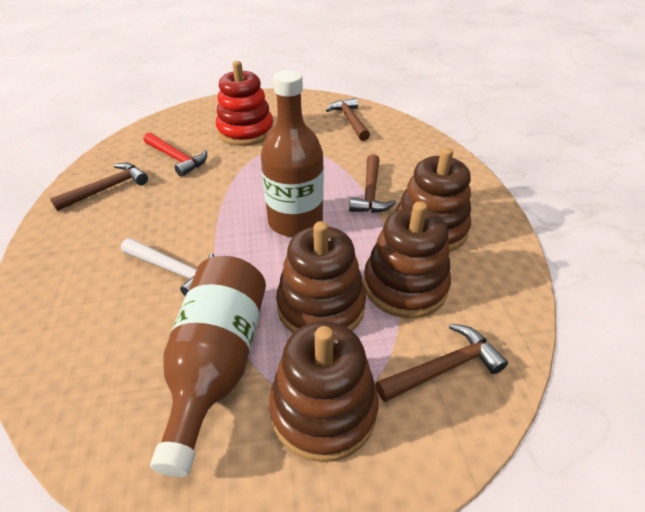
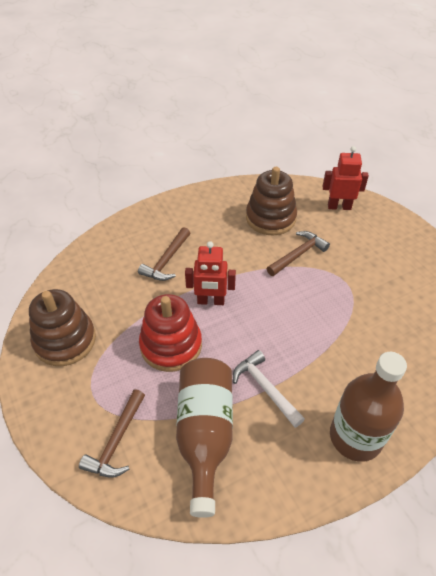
brown hammer: 4 -> 3
brown stacking toy: 4 -> 2
red hammer: 1 -> 0
red robot: 0 -> 2

